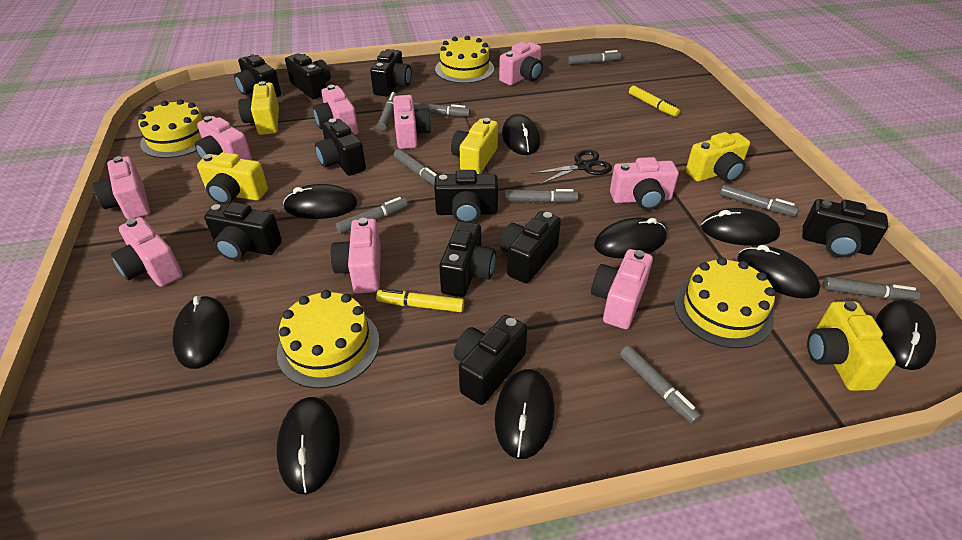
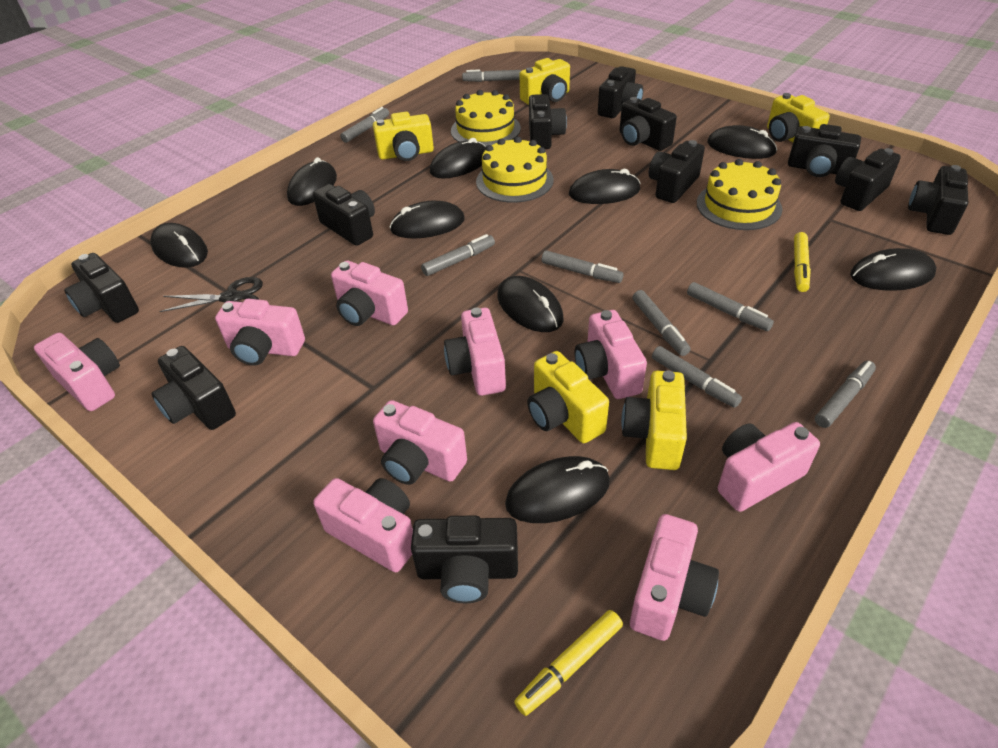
black camera: 10 -> 11
grey marker: 9 -> 8
yellow cake: 4 -> 3

